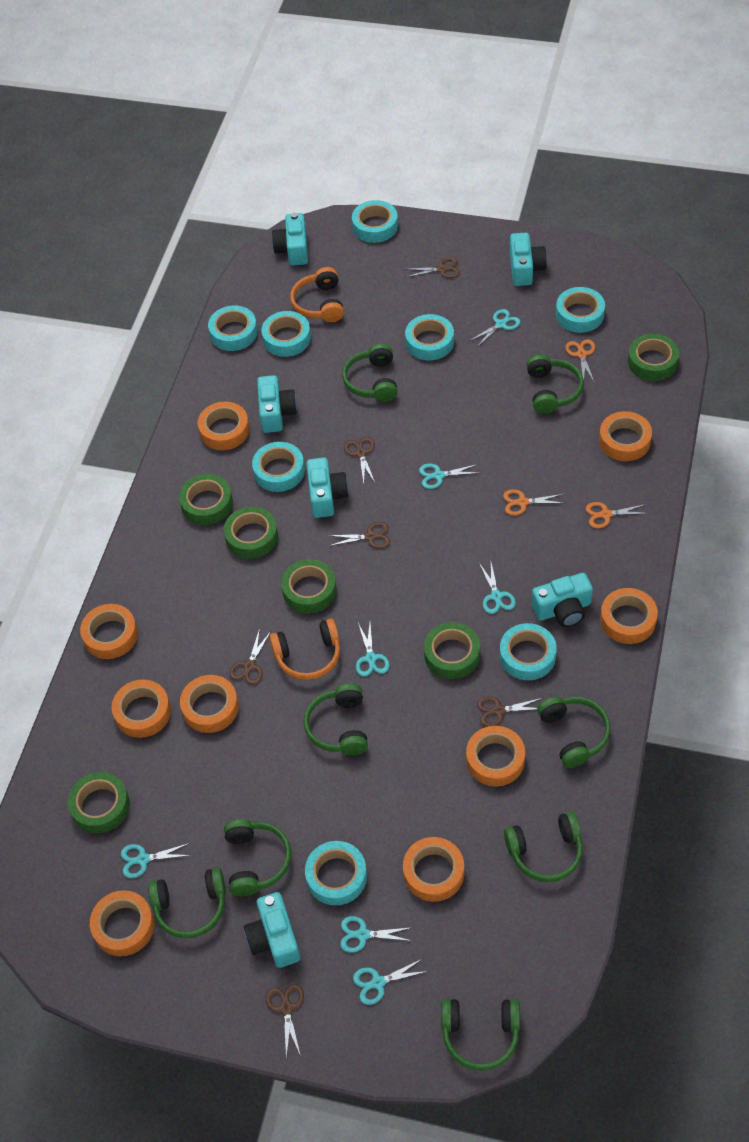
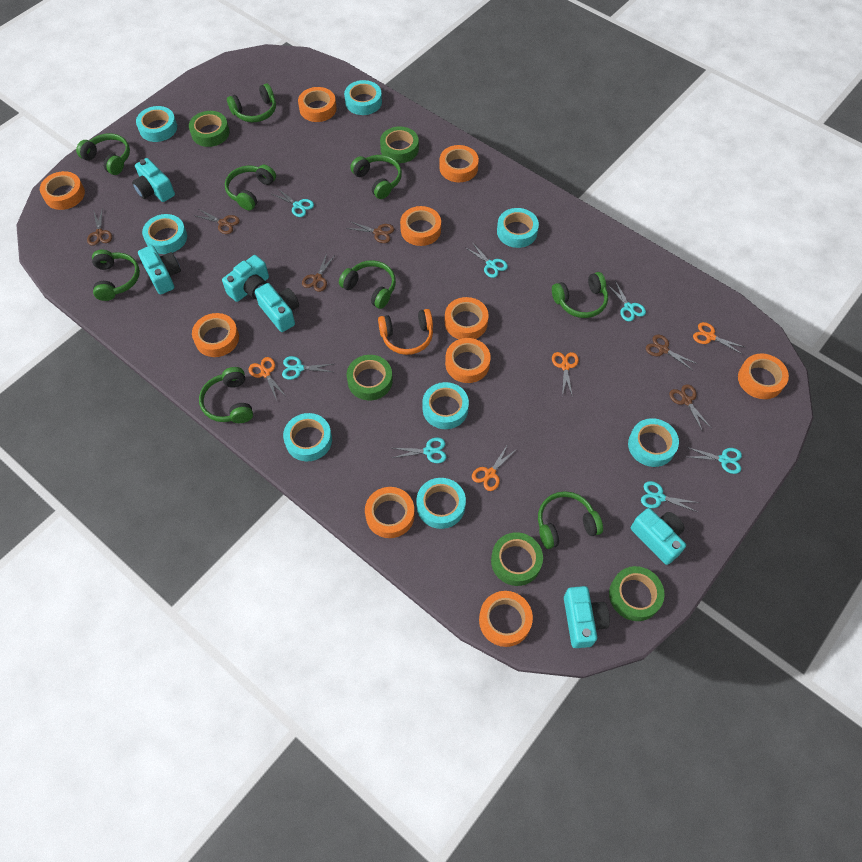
green headphones: 8 -> 9
green tape: 6 -> 5
orange headphones: 2 -> 1
orange scissors: 3 -> 4
orange tape: 9 -> 10

